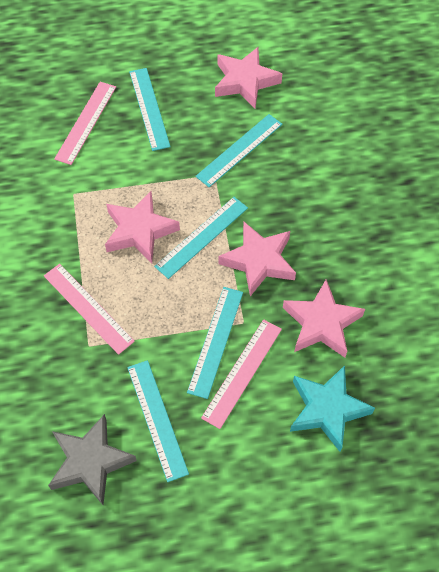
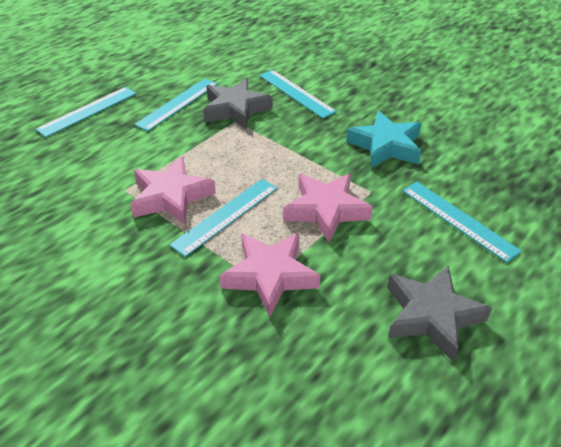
grey star: 1 -> 2
pink ruler: 3 -> 0
pink star: 4 -> 3

